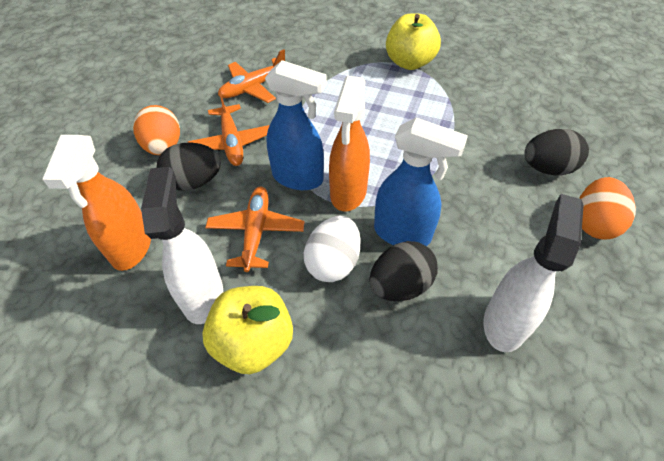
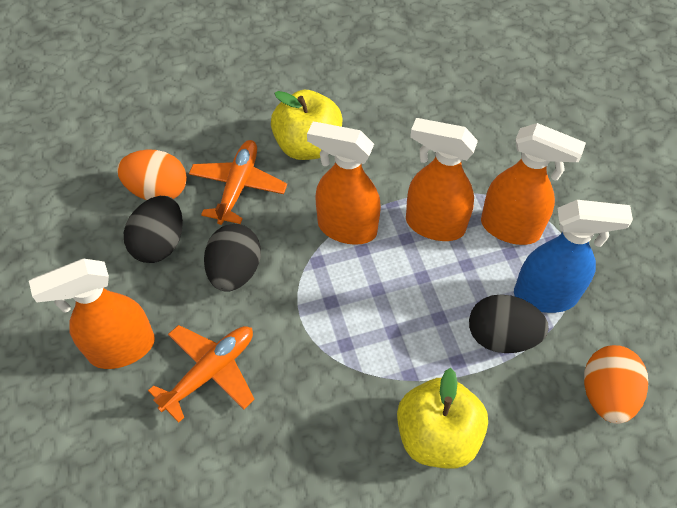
blue spray bottle: 2 -> 1
orange plane: 3 -> 2
orange spray bottle: 2 -> 4
white egg: 1 -> 0
white spray bottle: 2 -> 0

